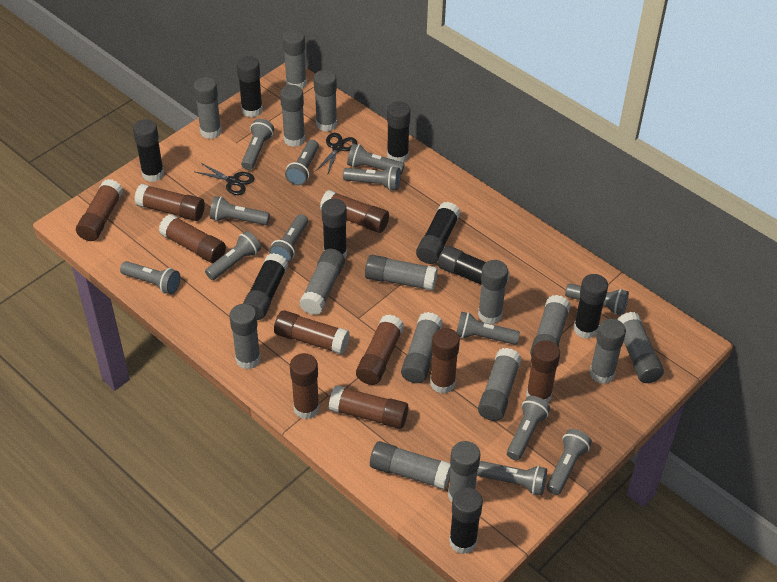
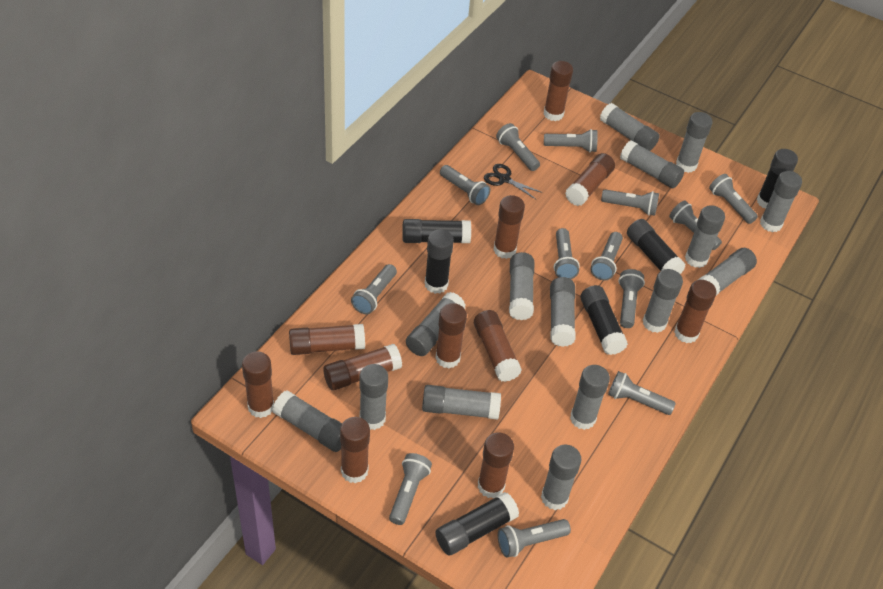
black glue stick: 9 -> 6
black scissors: 2 -> 1
brown glue stick: 10 -> 11

